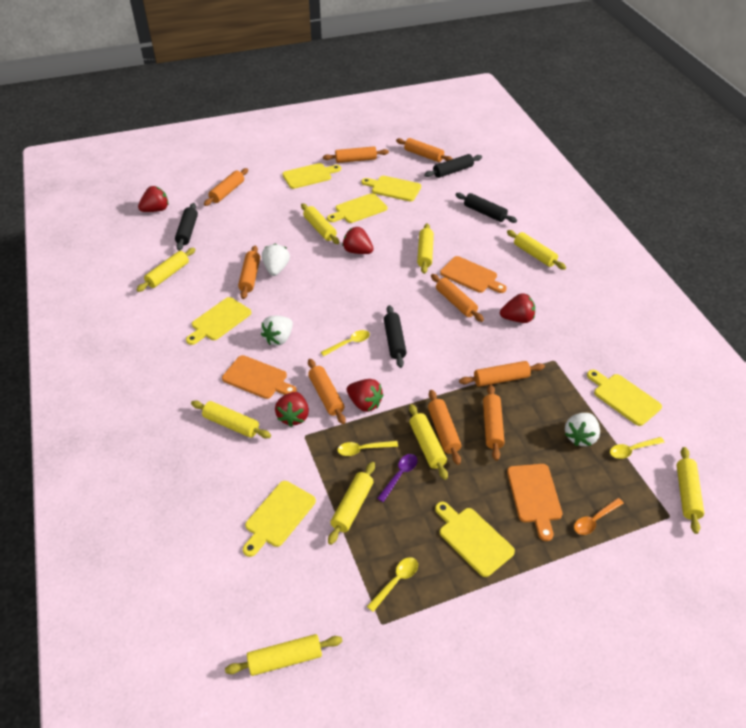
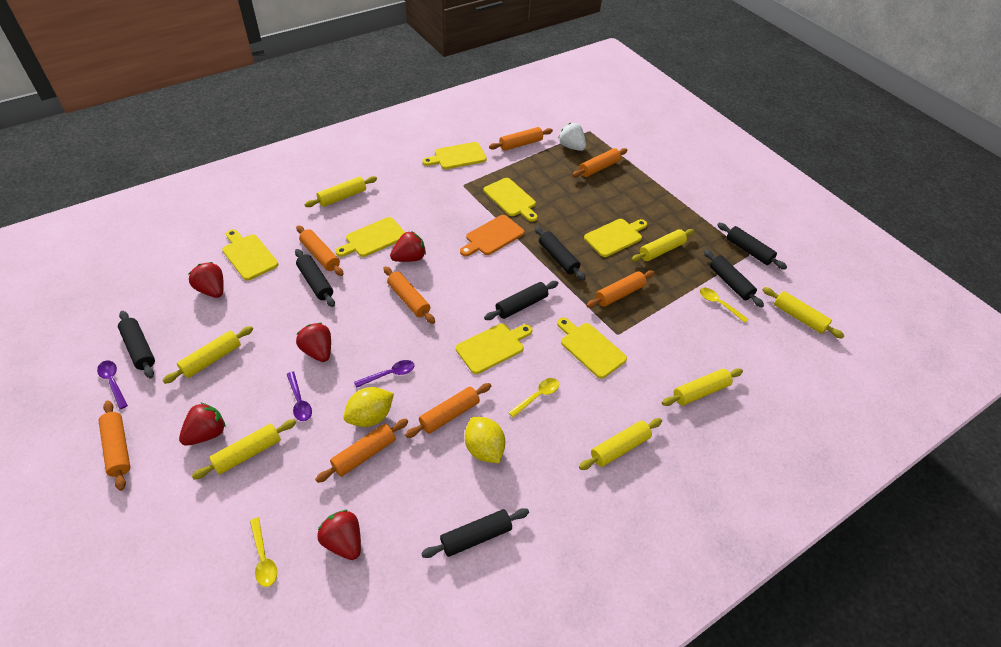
black rolling pin: 4 -> 7
orange cutting board: 3 -> 1
orange rolling pin: 9 -> 8
orange spoon: 1 -> 0
purple spoon: 1 -> 3
white strawberry: 3 -> 1
yellow lemon: 0 -> 2
yellow rolling pin: 9 -> 7
yellow spoon: 4 -> 3

